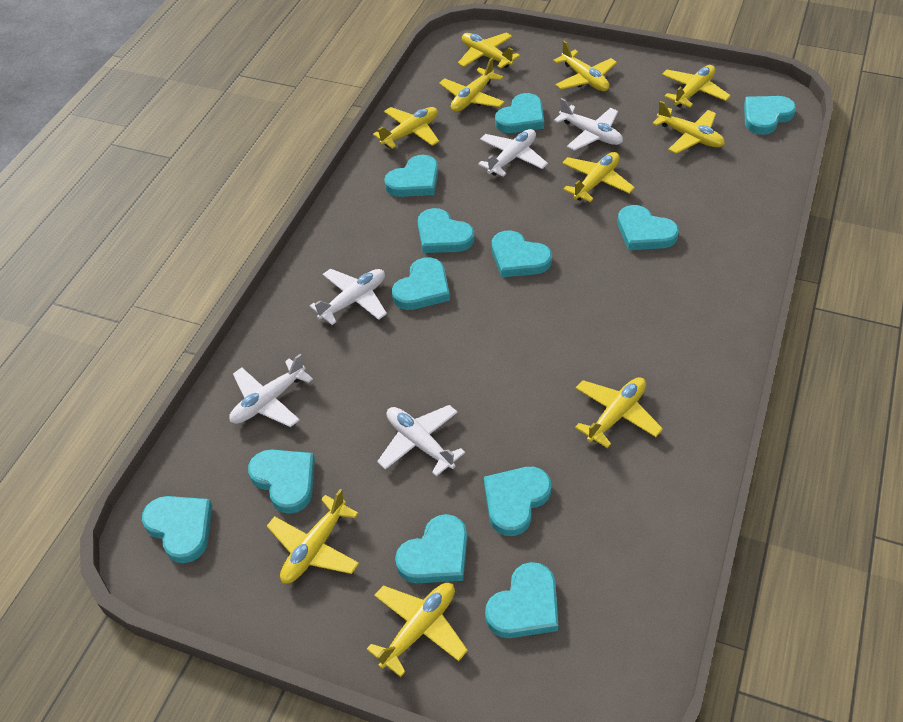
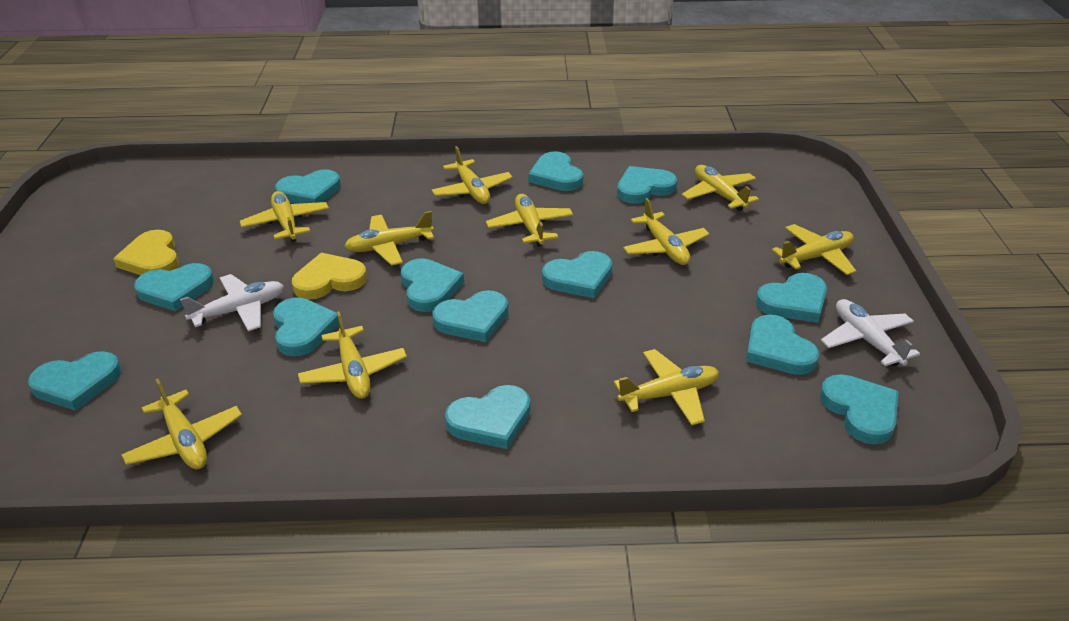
turquoise heart: 12 -> 13
white plane: 5 -> 2
yellow heart: 0 -> 2

